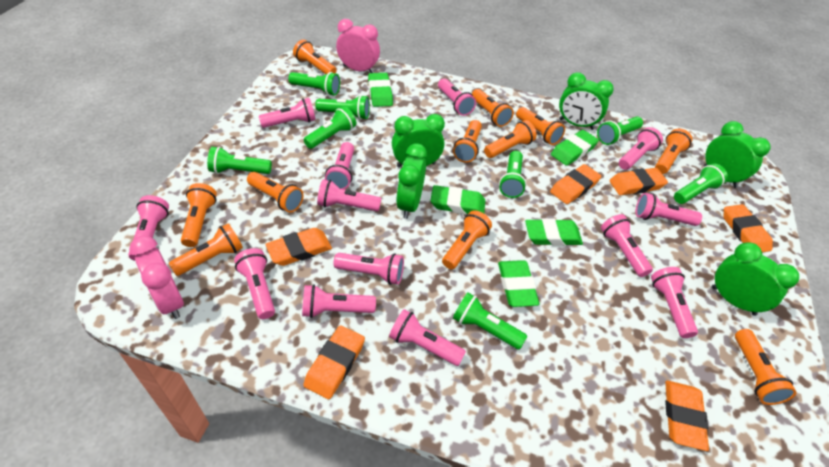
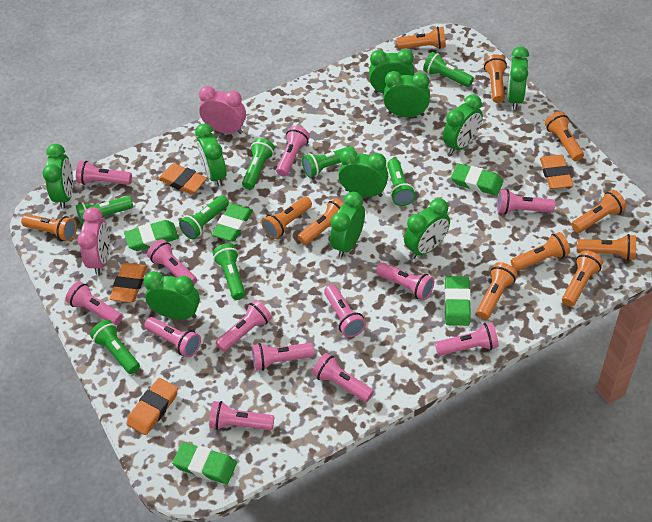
green clock: 5 -> 10
orange eraser: 6 -> 4

